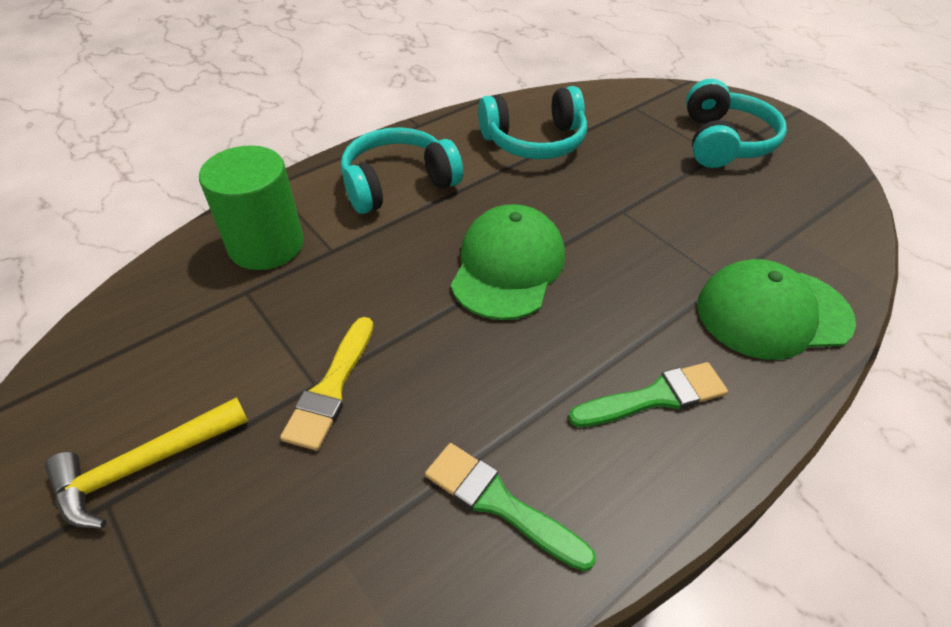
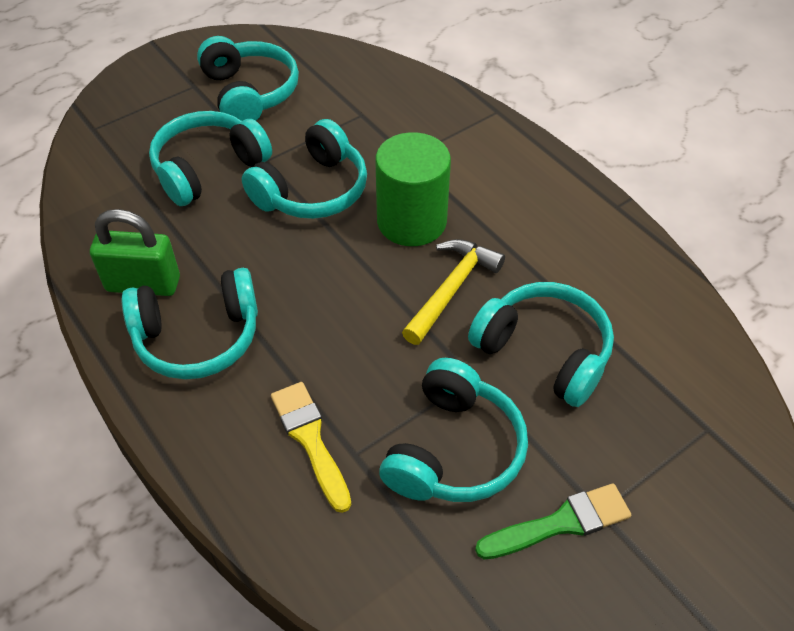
green brush: 2 -> 1
green cap: 2 -> 0
green padlock: 0 -> 1
turquoise headphones: 3 -> 6

